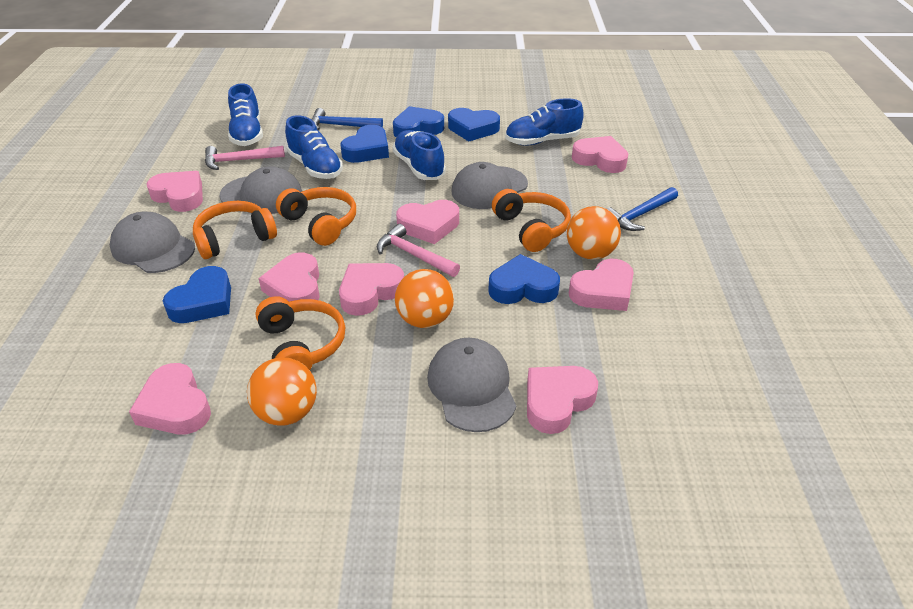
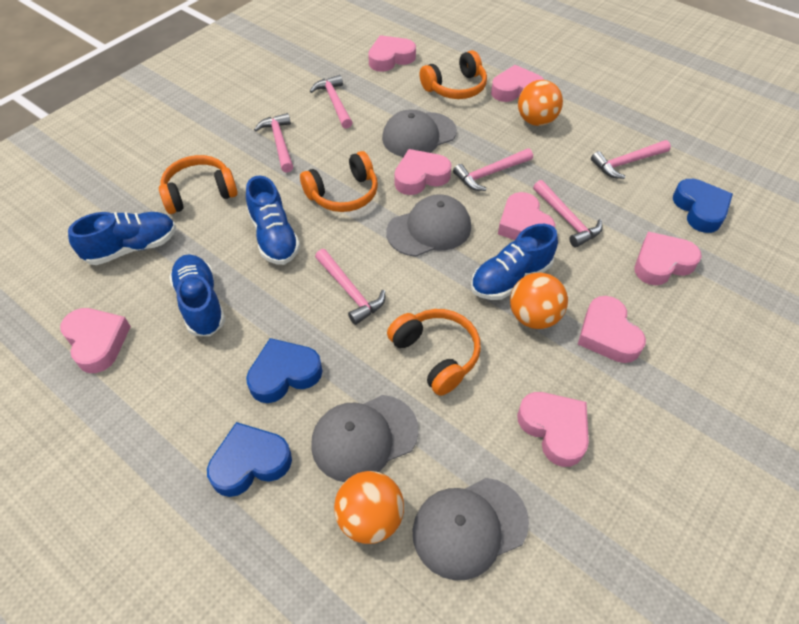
blue hammer: 2 -> 0
blue heart: 5 -> 3
pink hammer: 2 -> 6

